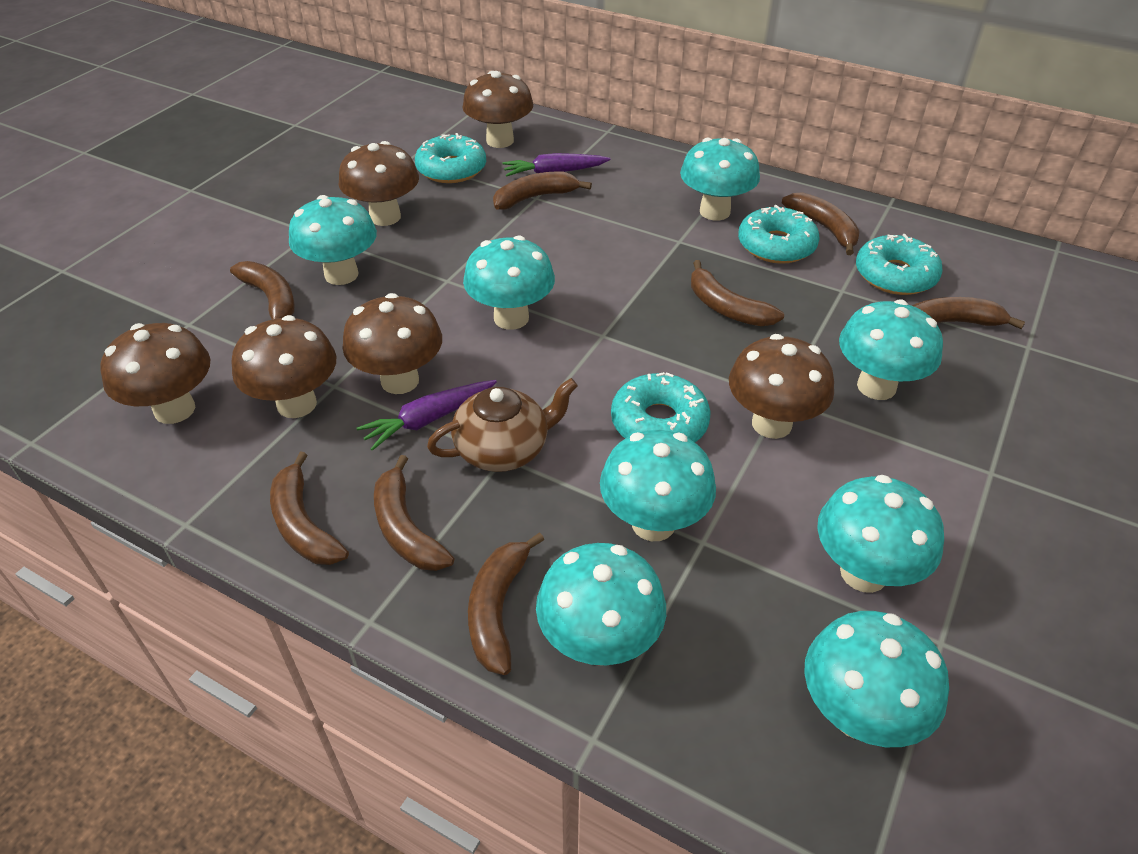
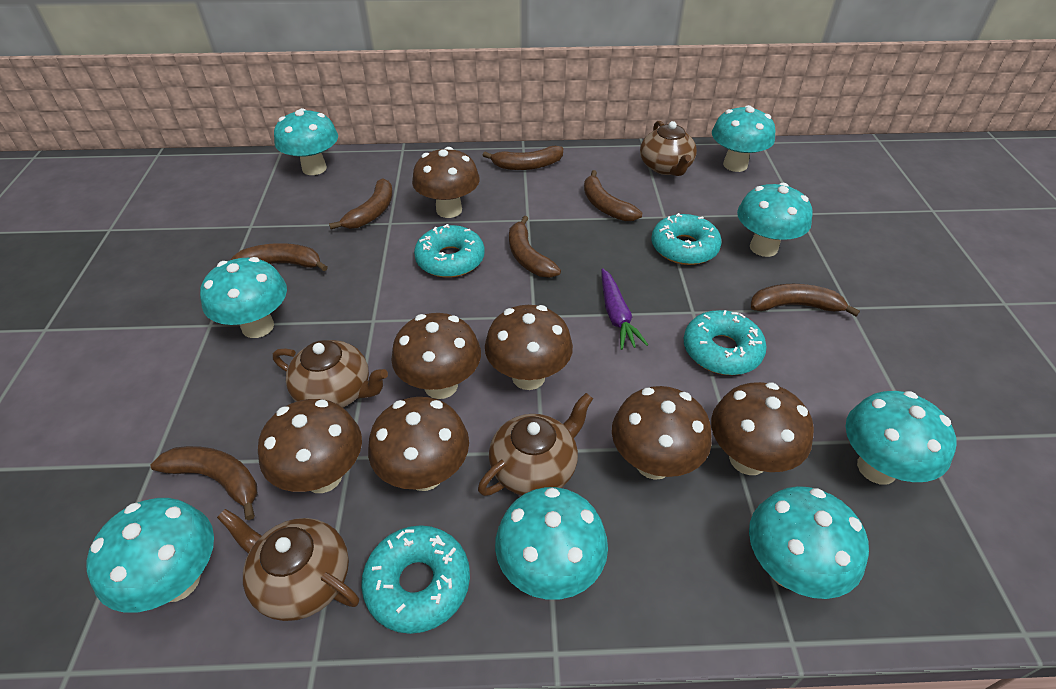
brown banana: 8 -> 7
brown mushroom: 6 -> 7
brown teapot: 1 -> 4
purple carrot: 2 -> 1

